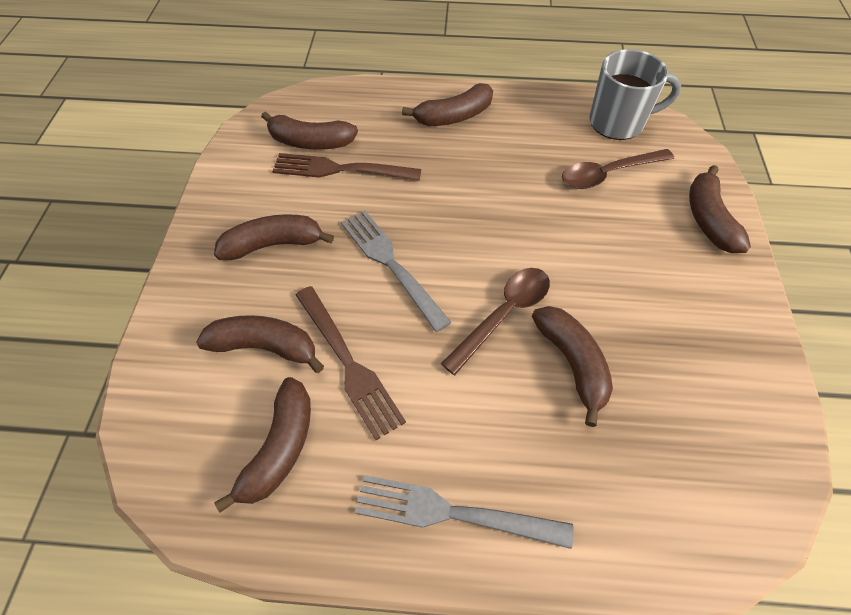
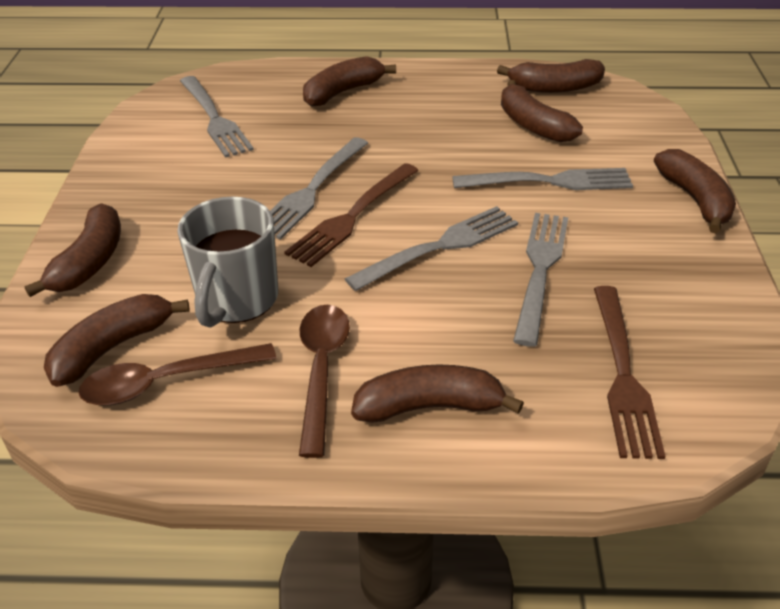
grey fork: 2 -> 5

